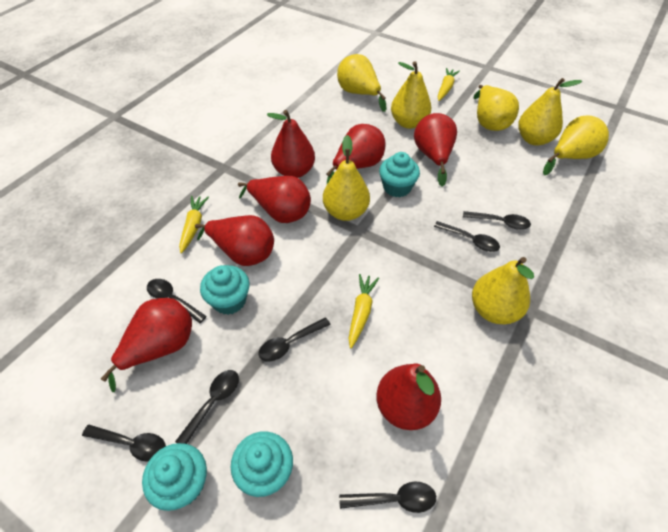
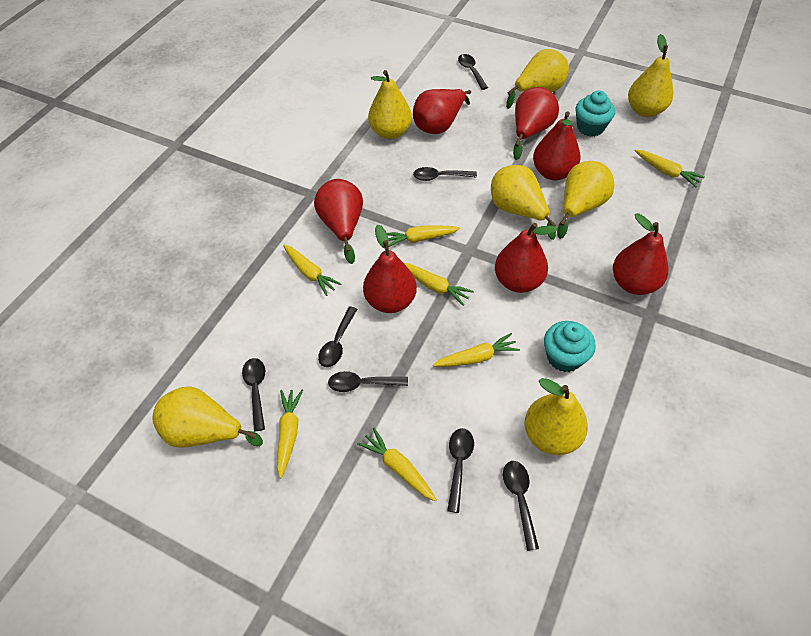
turquoise cupcake: 4 -> 2
yellow carrot: 3 -> 7

